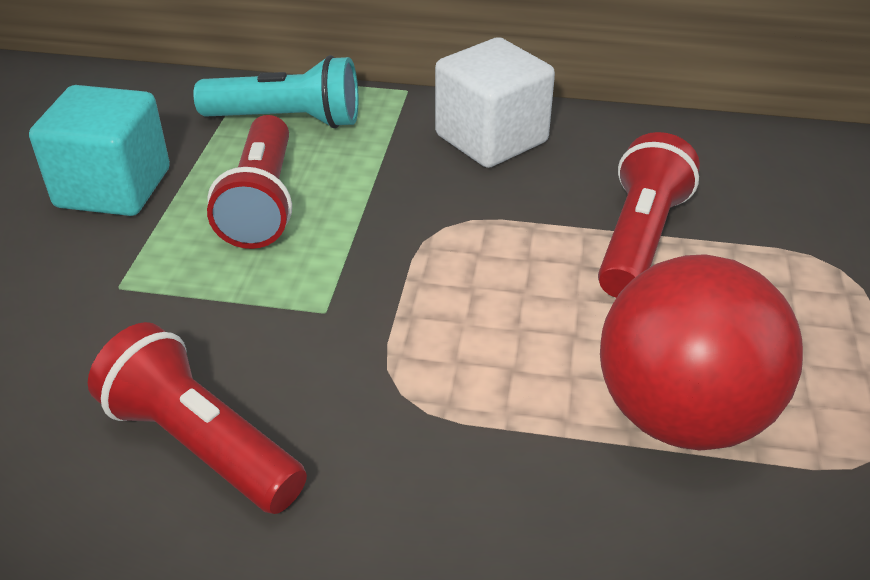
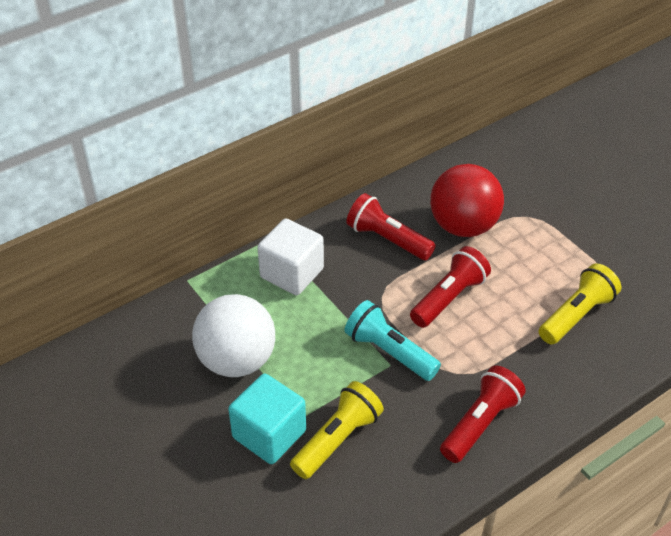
white ball: 0 -> 1
yellow flashlight: 0 -> 2

